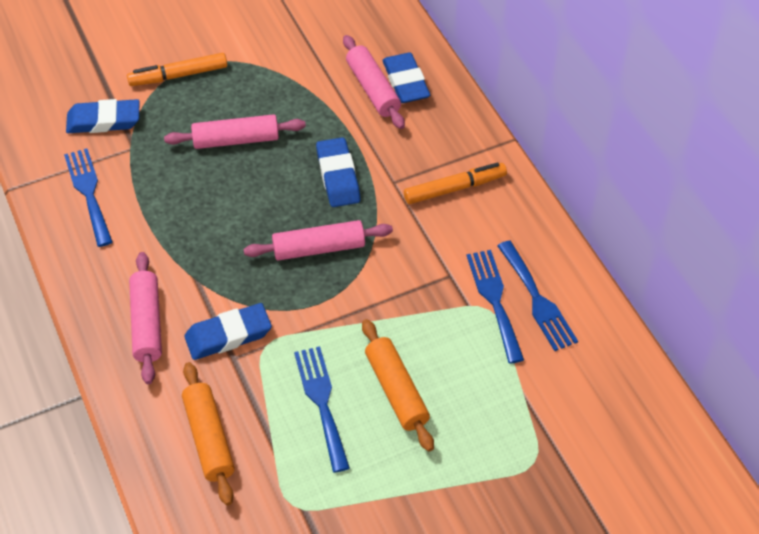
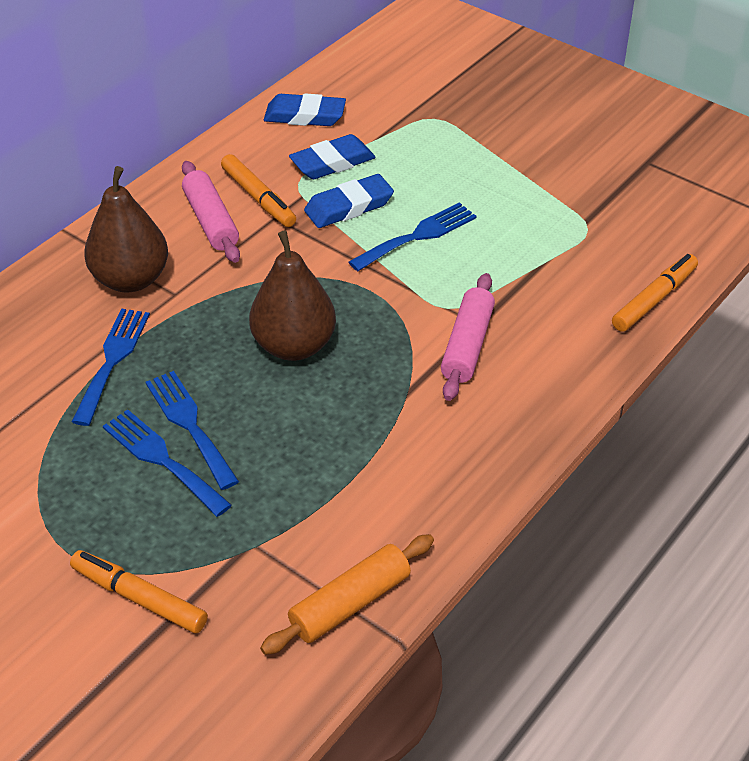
blue eraser: 4 -> 3
brown pear: 0 -> 2
orange marker: 2 -> 3
orange rolling pin: 2 -> 1
pink rolling pin: 4 -> 2

